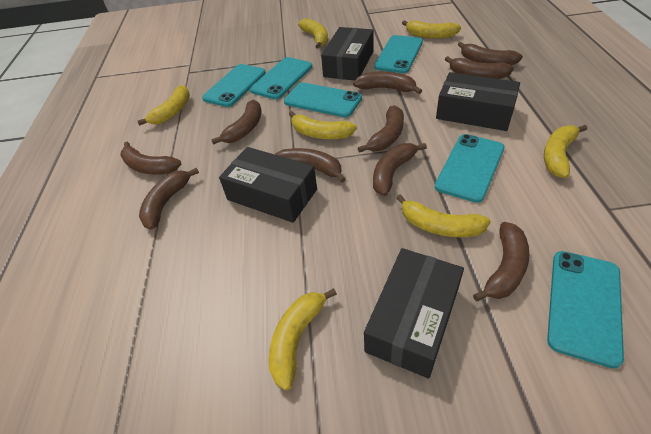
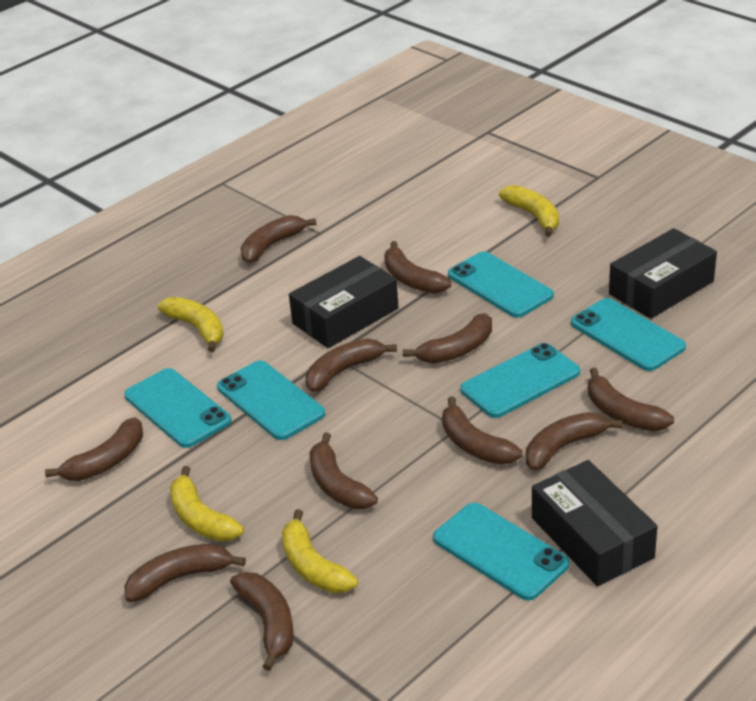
black box: 4 -> 3
brown banana: 10 -> 11
yellow banana: 7 -> 4

